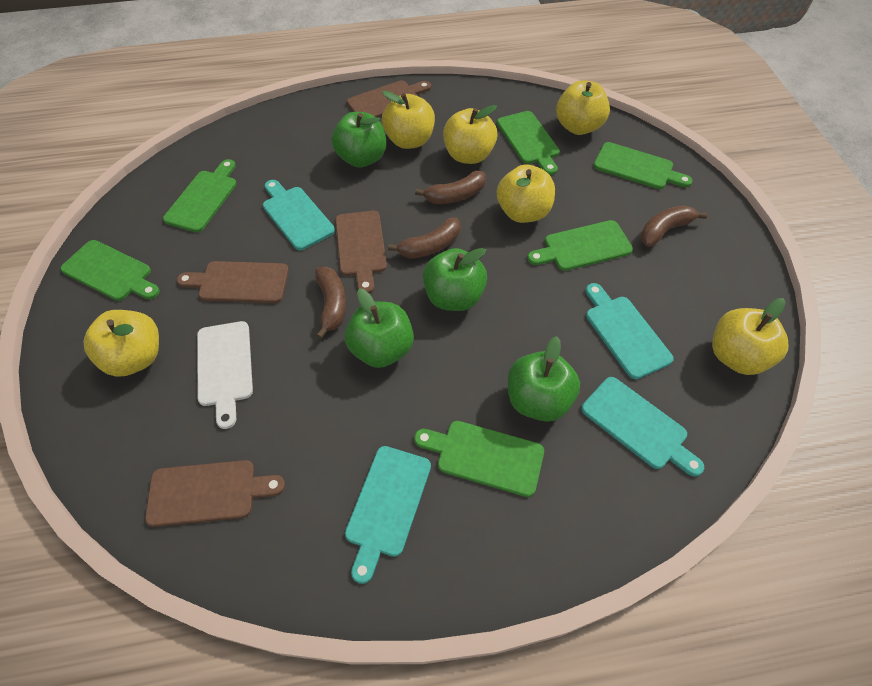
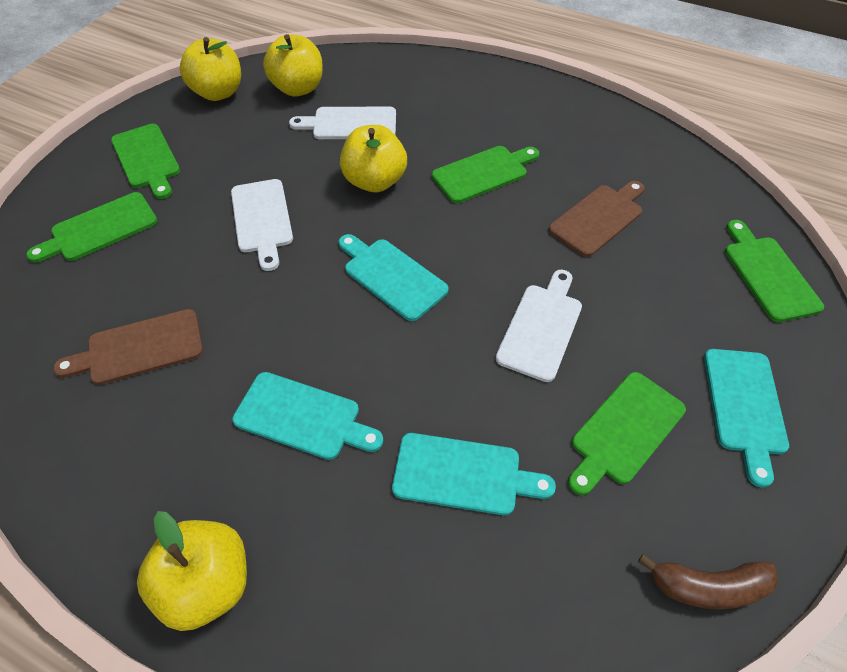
brown banana: 4 -> 1
brown cutting board: 4 -> 2
green apple: 4 -> 0
green cutting board: 6 -> 5
white cutting board: 1 -> 3
yellow apple: 6 -> 4

